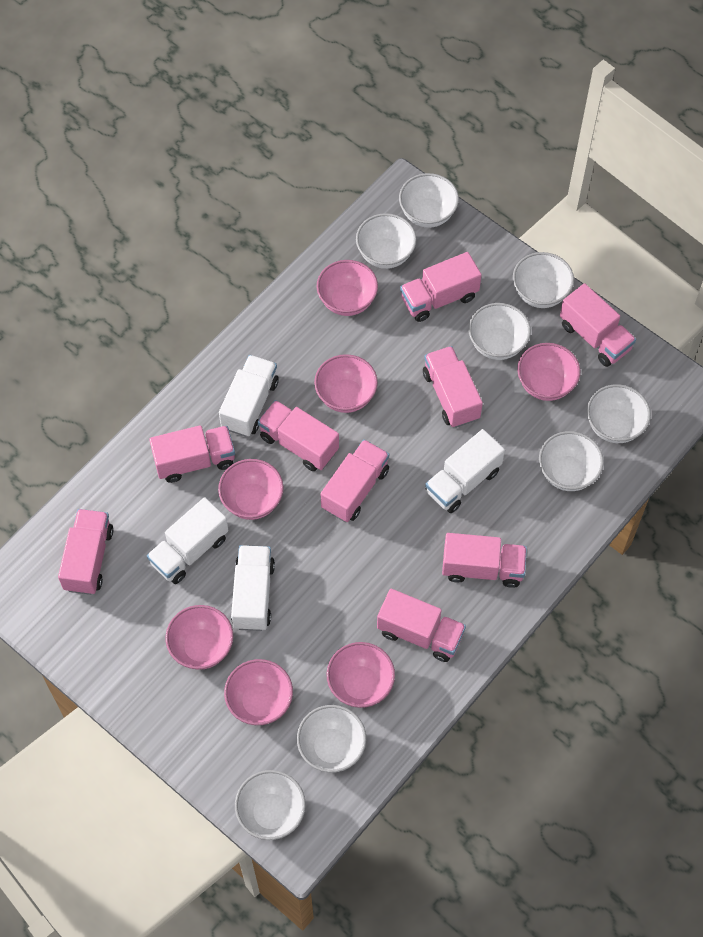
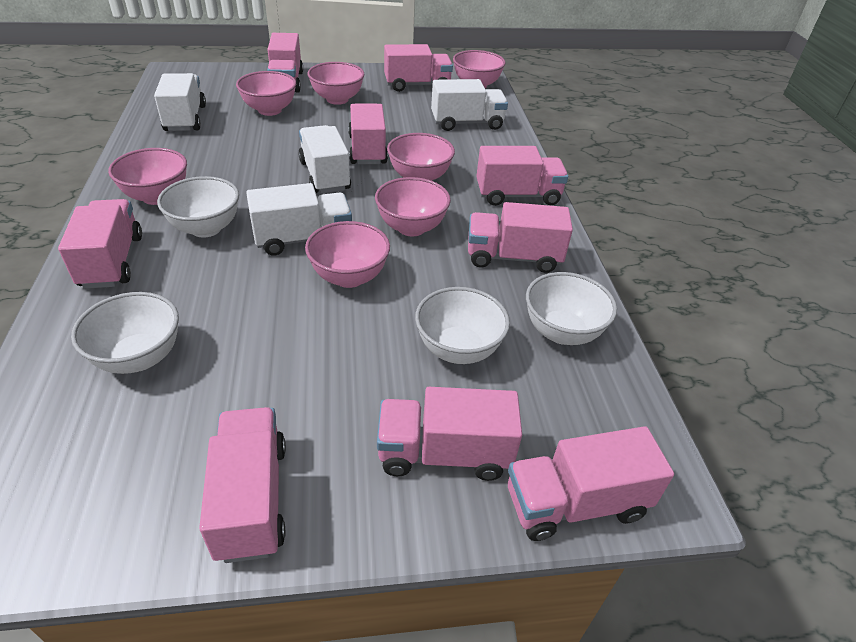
white bowl: 8 -> 4

